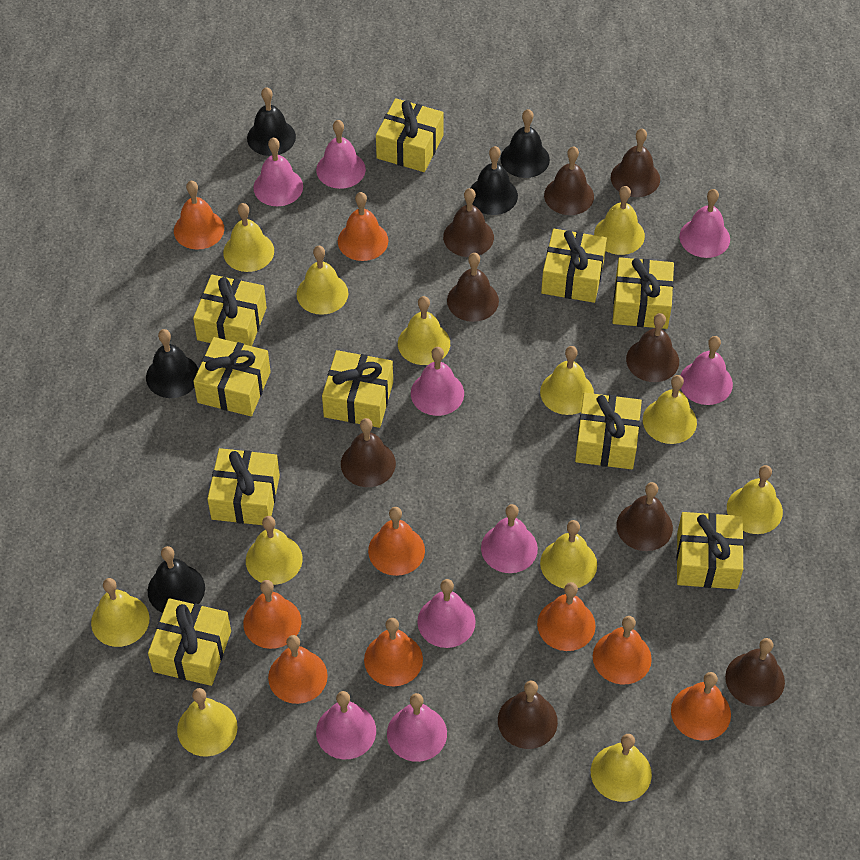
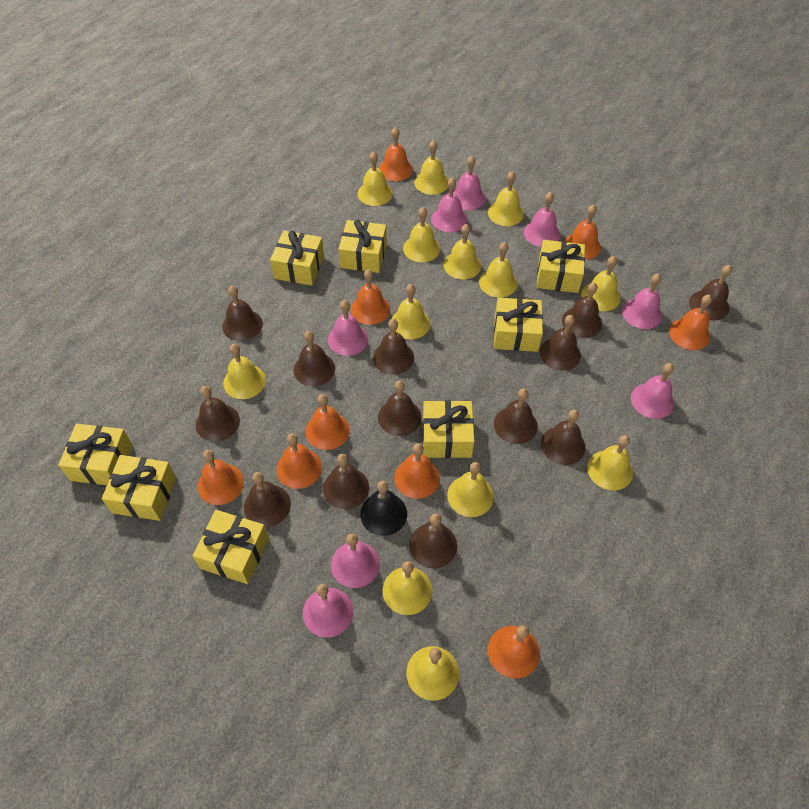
black bell: 5 -> 1
brown bell: 9 -> 13
pink bell: 9 -> 8
yellow bell: 12 -> 13
yellow gift: 10 -> 8

